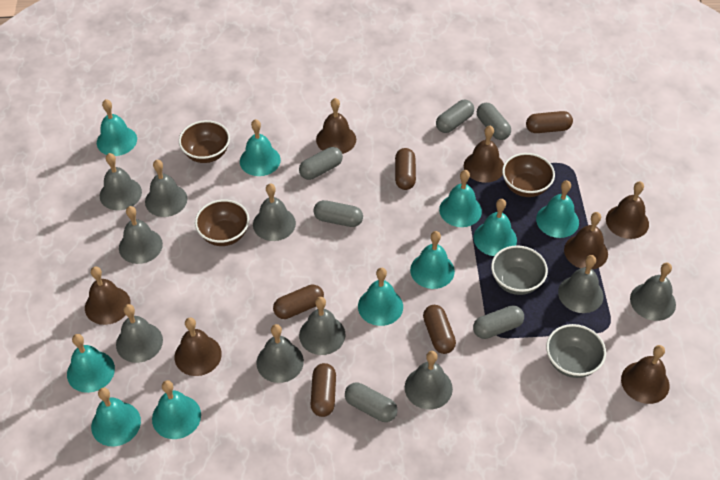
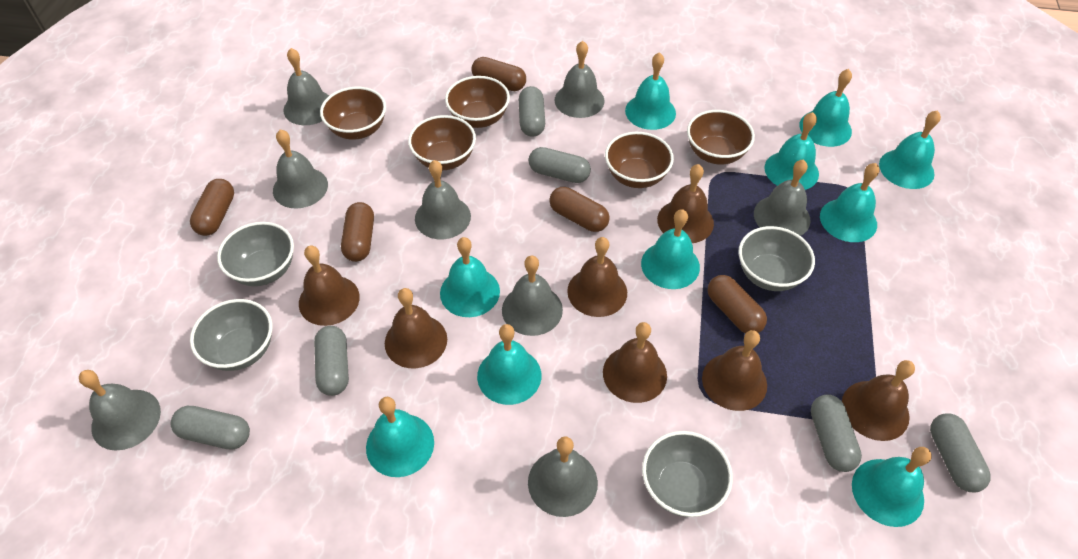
brown bowl: 3 -> 5
grey bell: 10 -> 8
grey bowl: 2 -> 4

